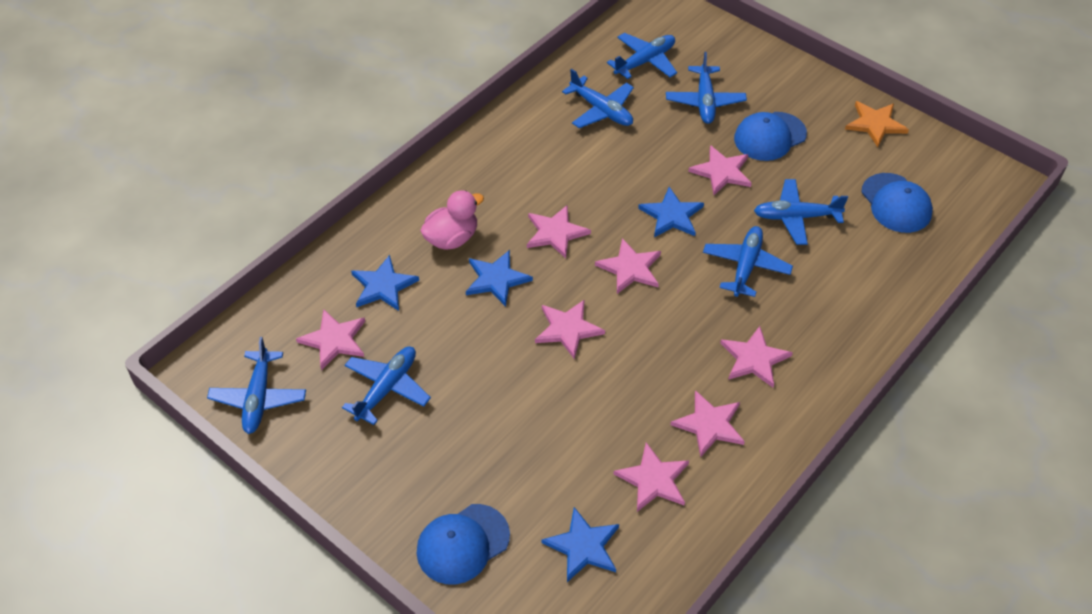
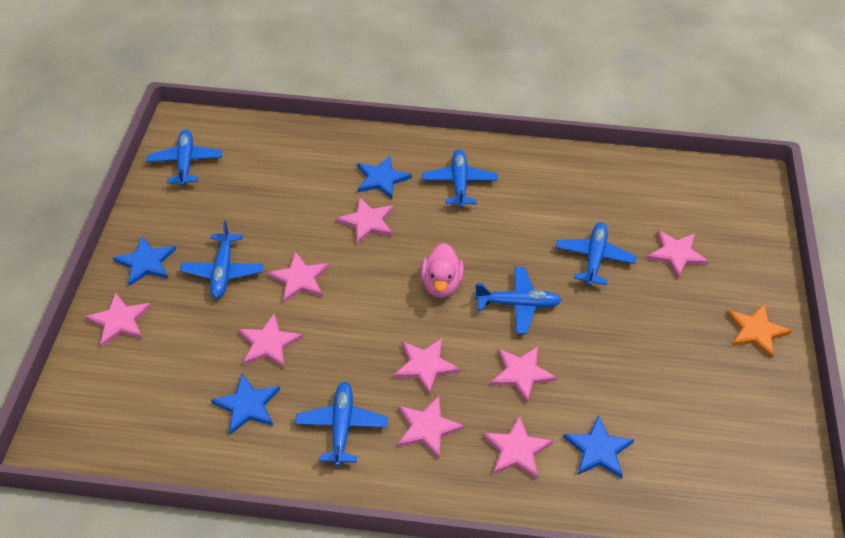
blue cap: 3 -> 0
blue plane: 7 -> 6
pink star: 8 -> 9

